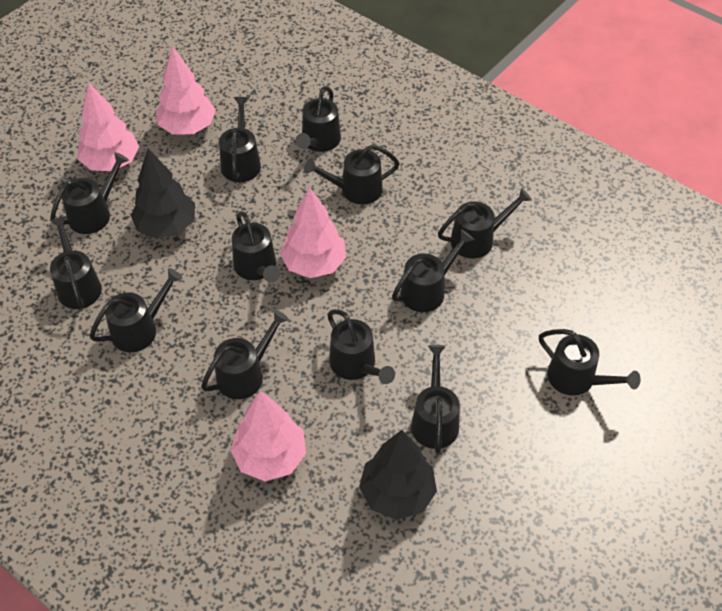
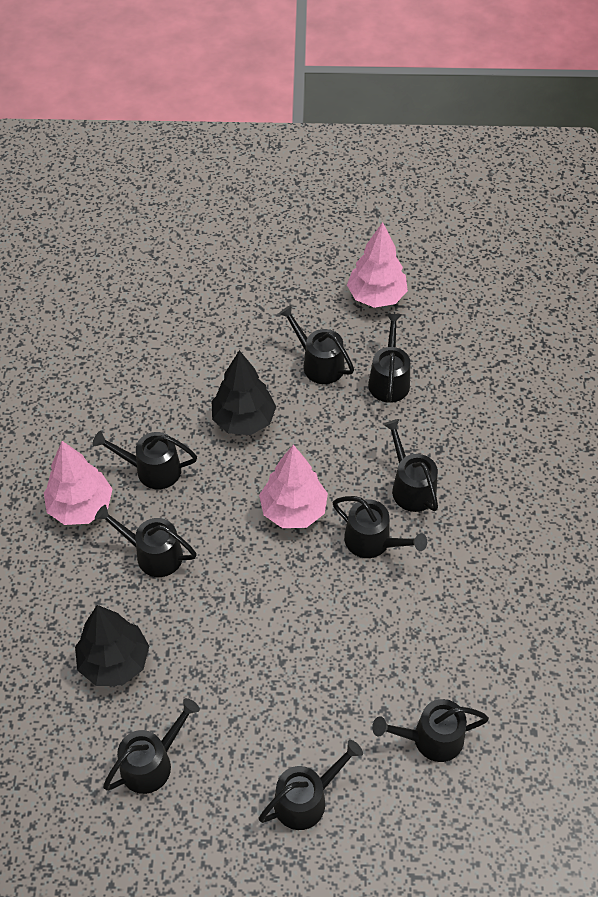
black watering can: 13 -> 9
pink tree: 4 -> 3

